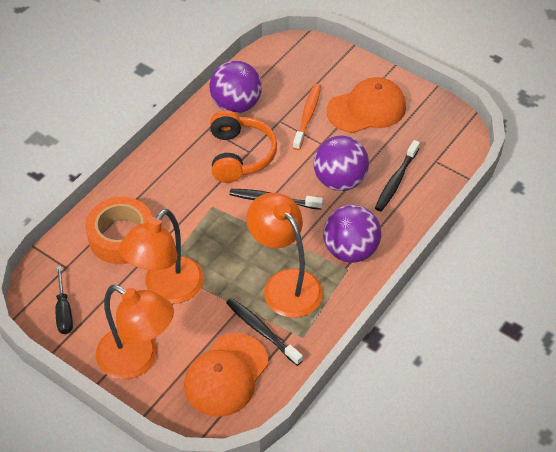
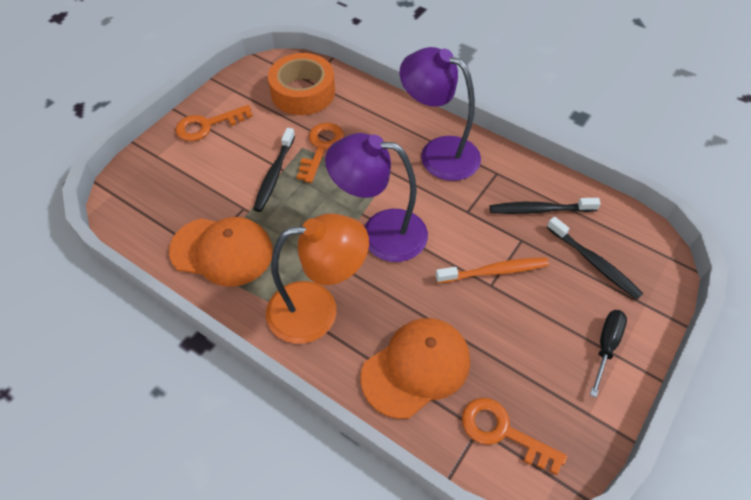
orange headphones: 1 -> 0
orange key: 0 -> 3
orange lamp: 3 -> 1
purple ball: 3 -> 0
purple lamp: 0 -> 2

